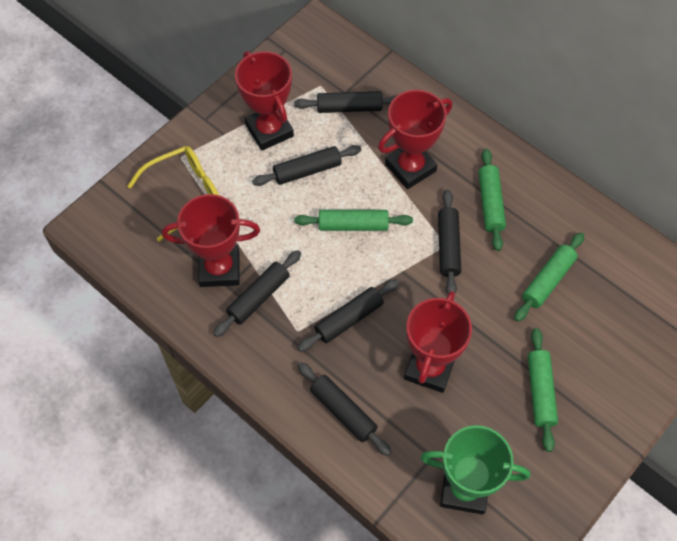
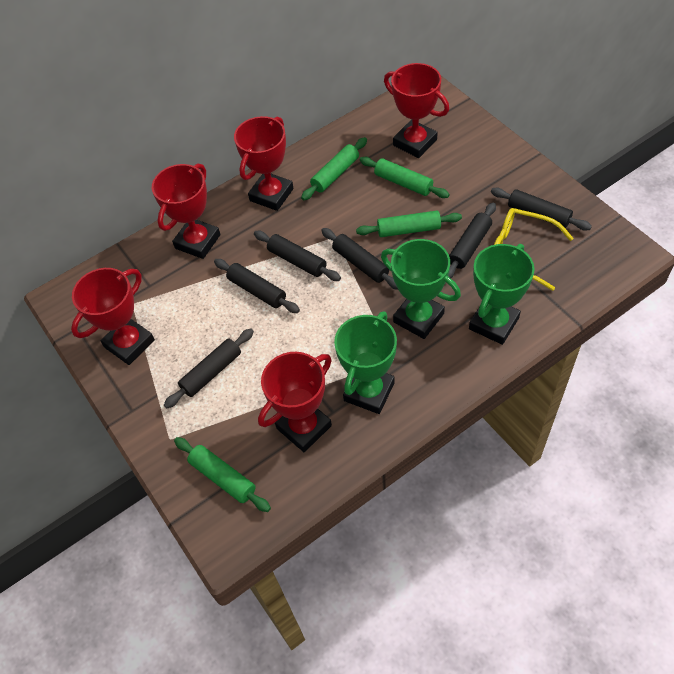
green trophy: 1 -> 3
red trophy: 4 -> 5

